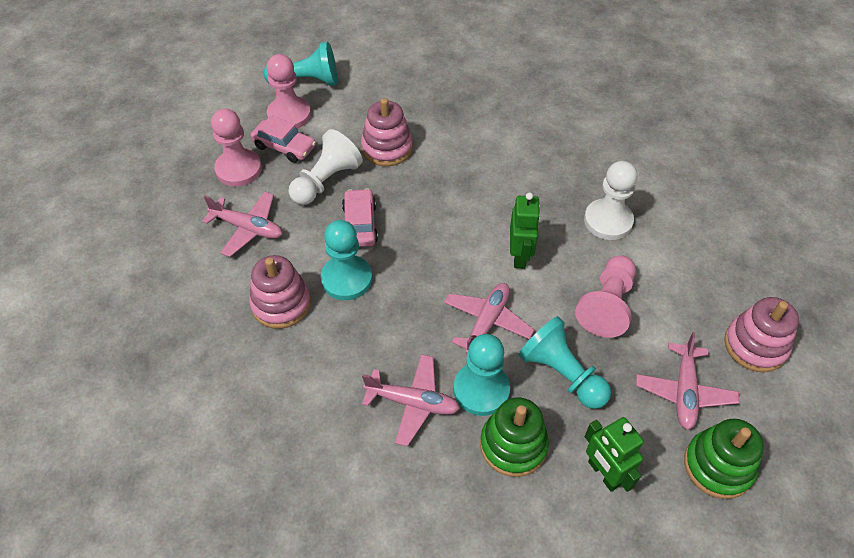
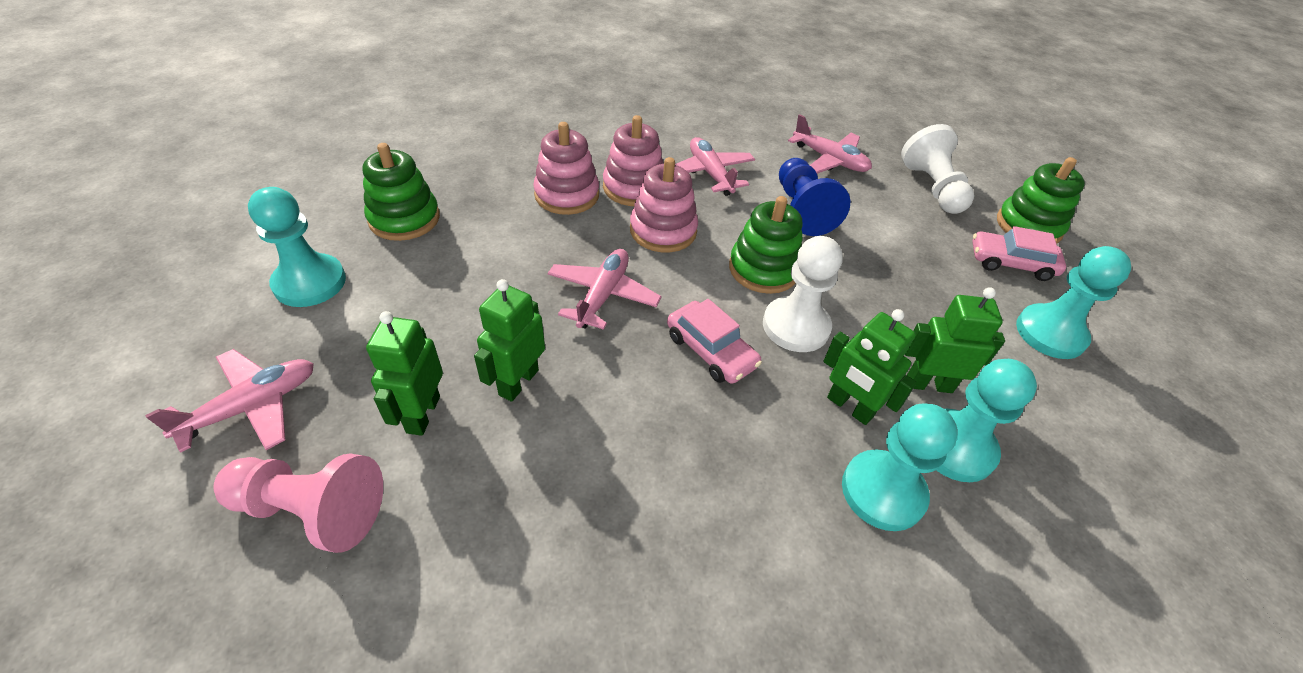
blue pawn: 0 -> 1
green robot: 2 -> 4
green stacking toy: 2 -> 3
pink pawn: 3 -> 1

